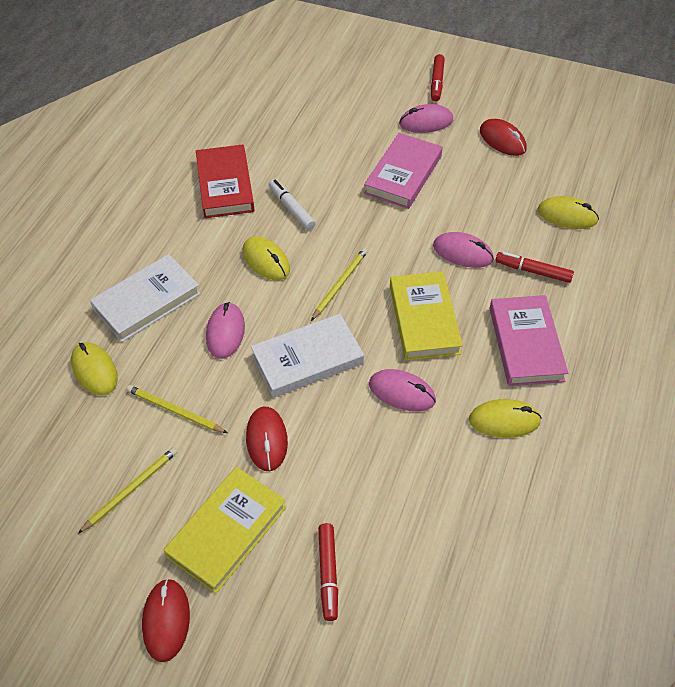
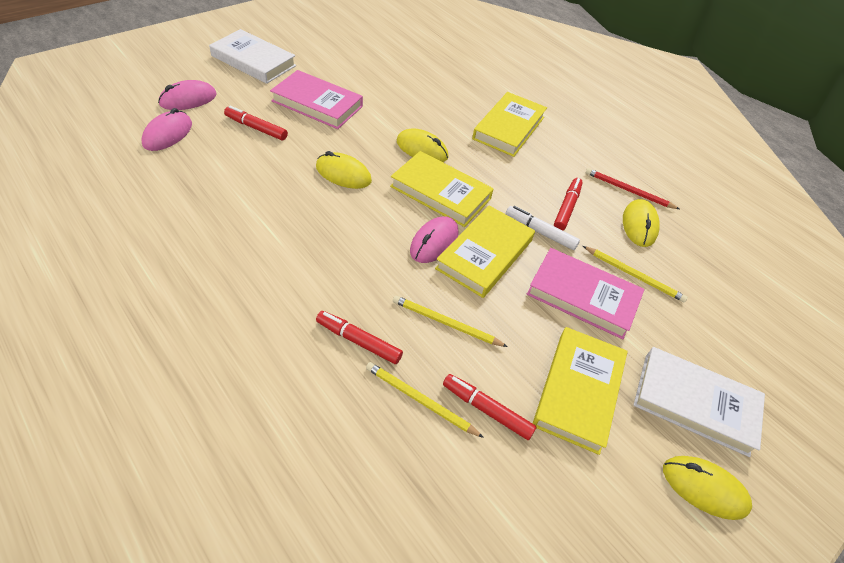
pink mouse: 4 -> 3
red book: 1 -> 0
red marker: 3 -> 4
red mouse: 3 -> 0
red pencil: 0 -> 1
yellow book: 2 -> 4

